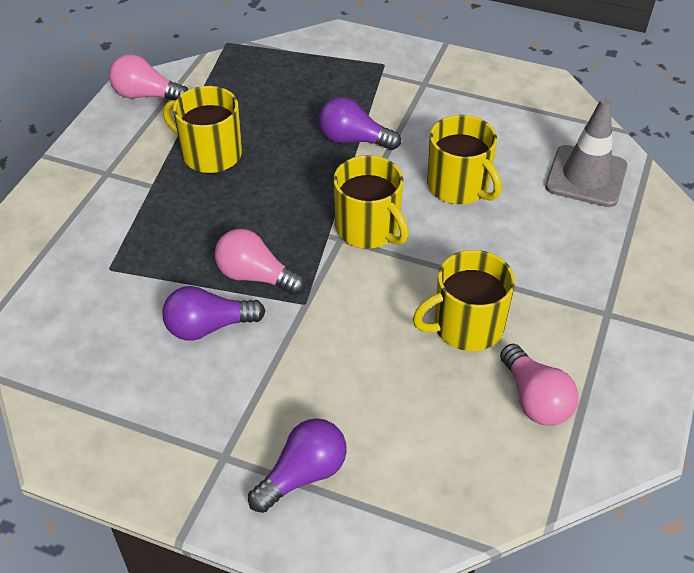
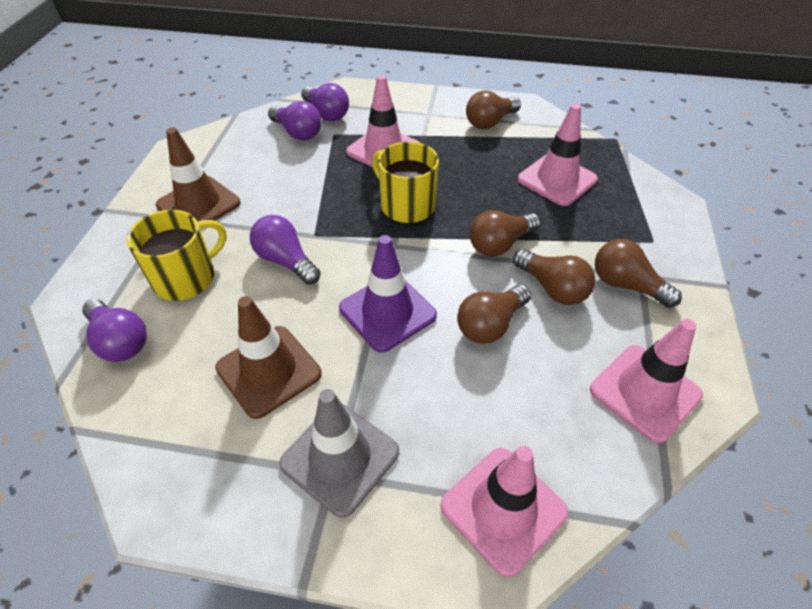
brown light bulb: 0 -> 5
brown traffic cone: 0 -> 2
pink light bulb: 3 -> 0
pink traffic cone: 0 -> 4
purple light bulb: 3 -> 4
purple traffic cone: 0 -> 1
yellow mug: 4 -> 2

